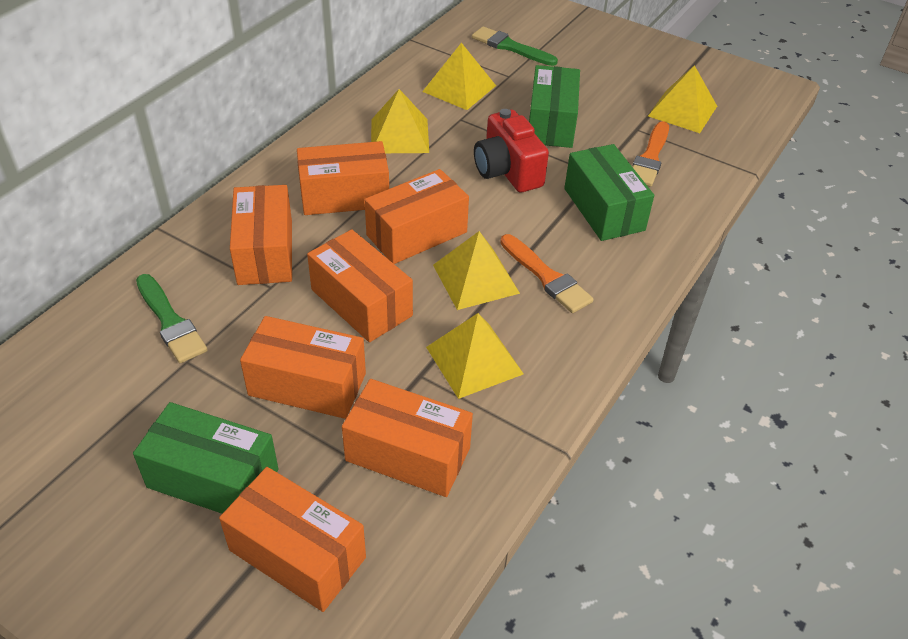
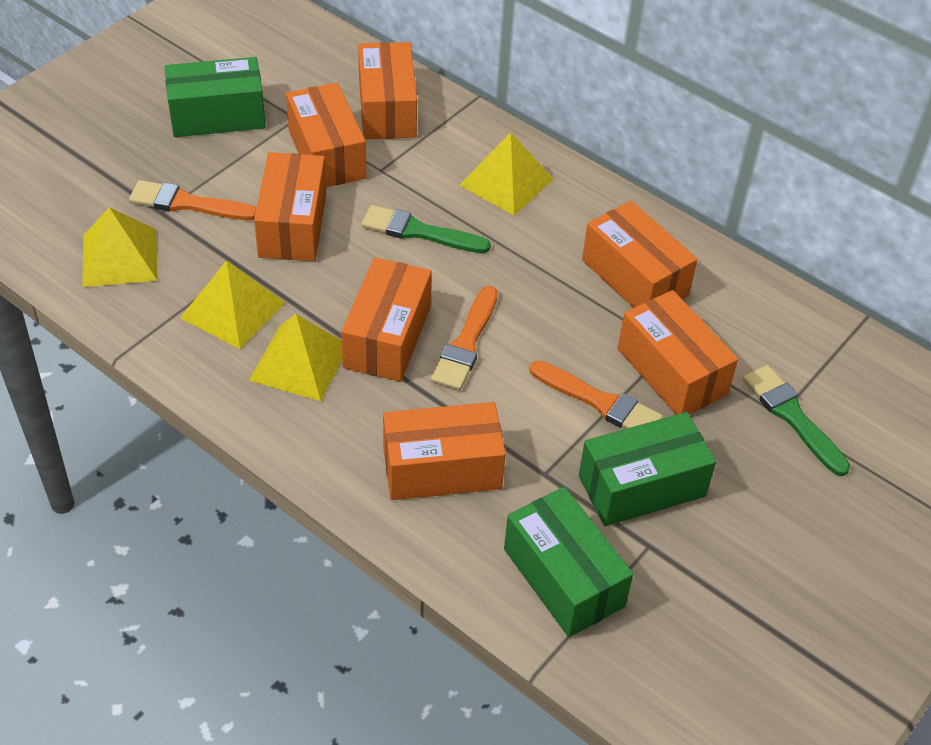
orange brush: 2 -> 3
red camera: 1 -> 0
yellow pyramid: 5 -> 4

